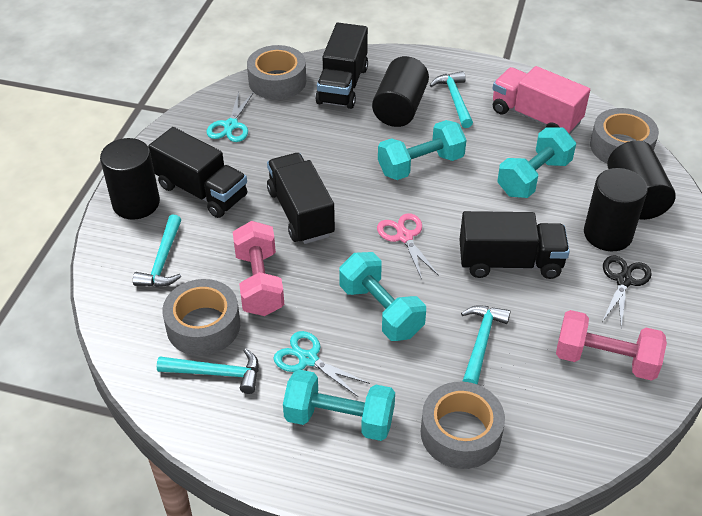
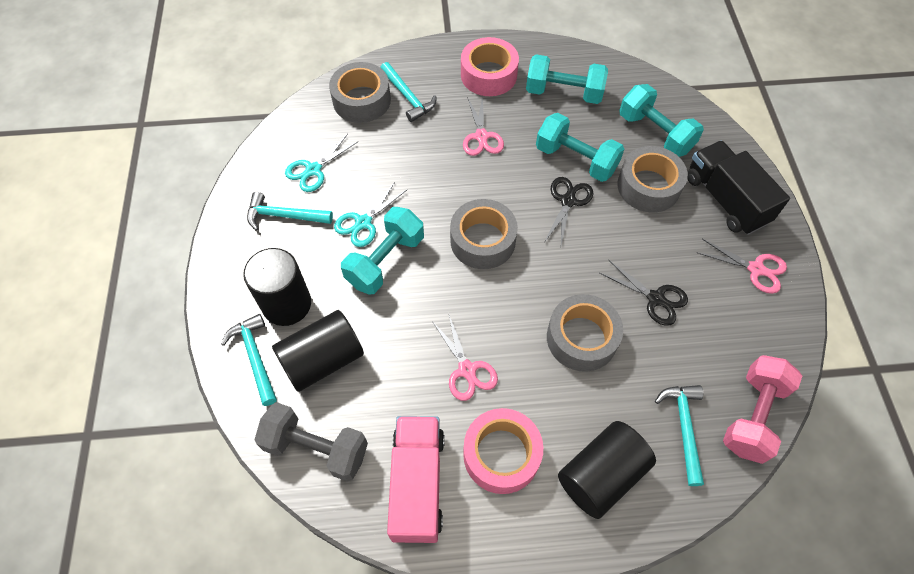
black cylinder: 4 -> 3
black scissors: 1 -> 2
black truck: 4 -> 1
grey dumbbell: 0 -> 1
pink dumbbell: 2 -> 1
pink scissors: 1 -> 3
pink tape: 0 -> 2

